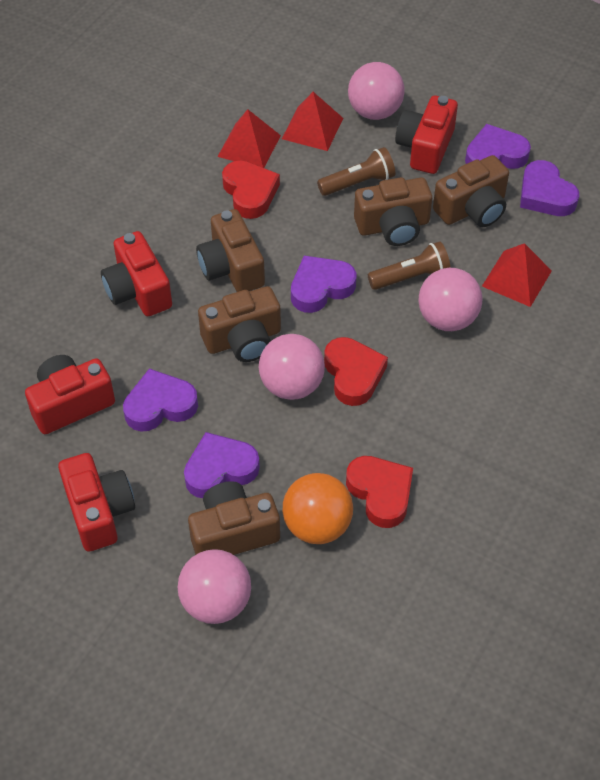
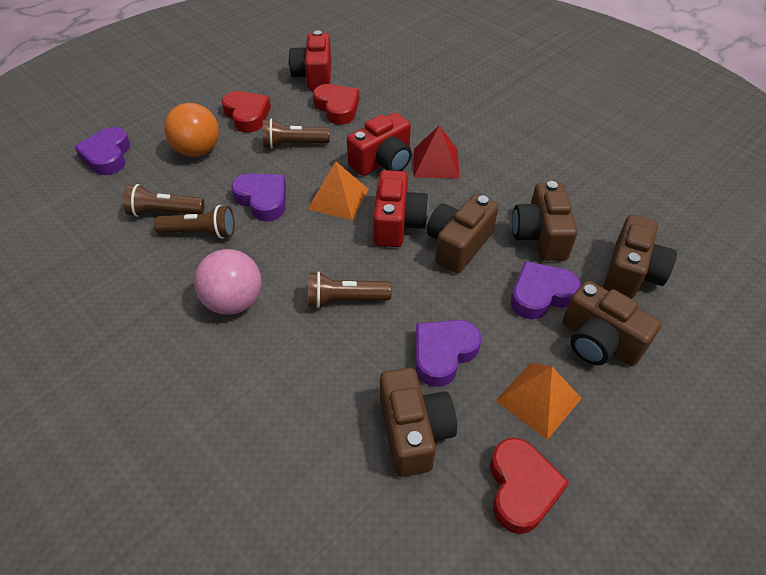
brown flashlight: 2 -> 4
orange pyramid: 0 -> 2
pink ball: 4 -> 1
purple heart: 5 -> 4
red camera: 4 -> 3
red pyramid: 3 -> 1

